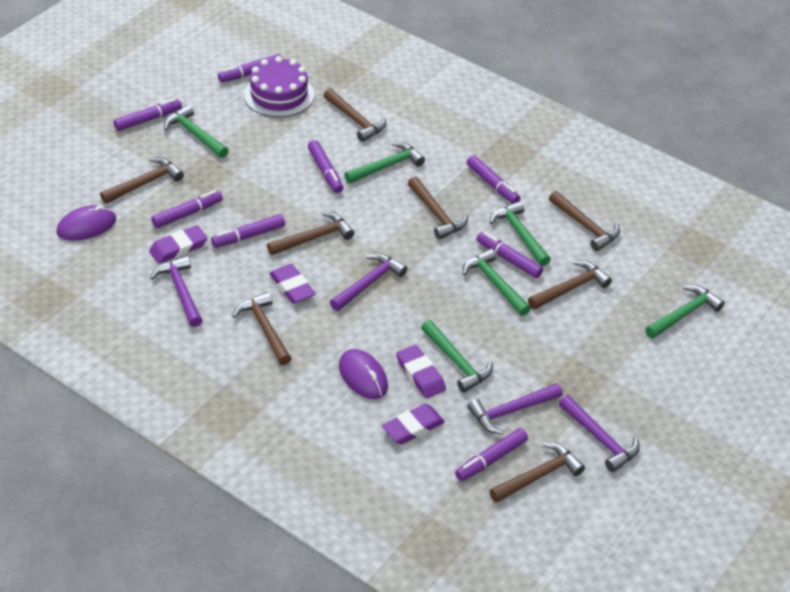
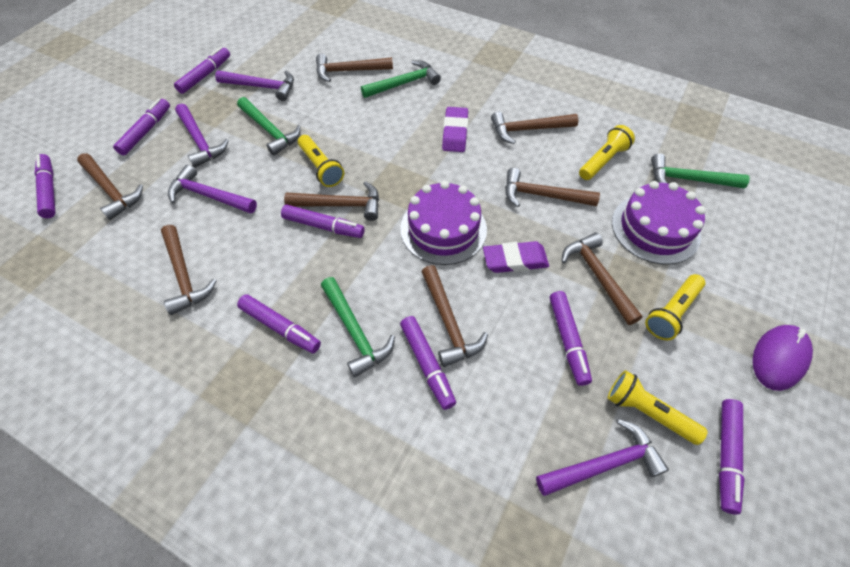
green hammer: 6 -> 4
purple cake: 1 -> 2
purple eraser: 4 -> 2
purple mouse: 2 -> 1
yellow flashlight: 0 -> 4

